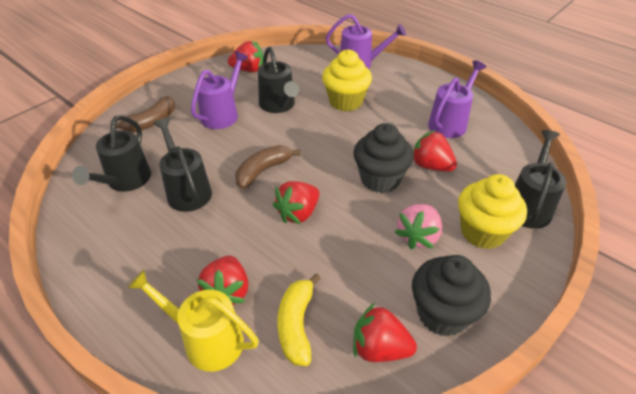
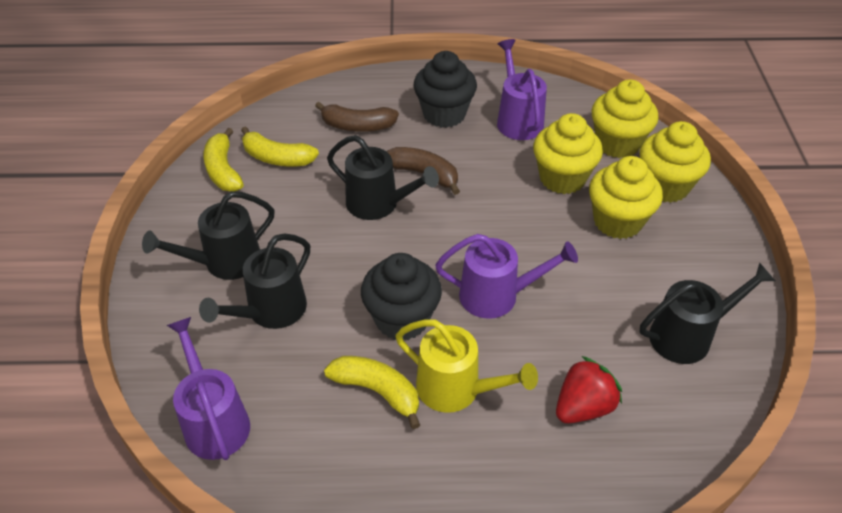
pink strawberry: 1 -> 0
red strawberry: 5 -> 1
yellow banana: 1 -> 3
yellow cupcake: 2 -> 4

